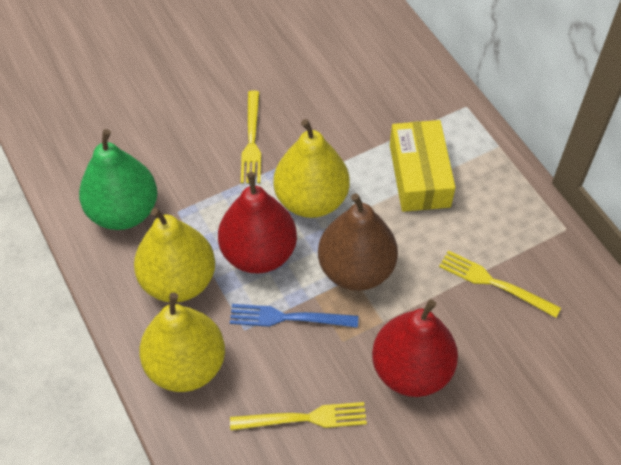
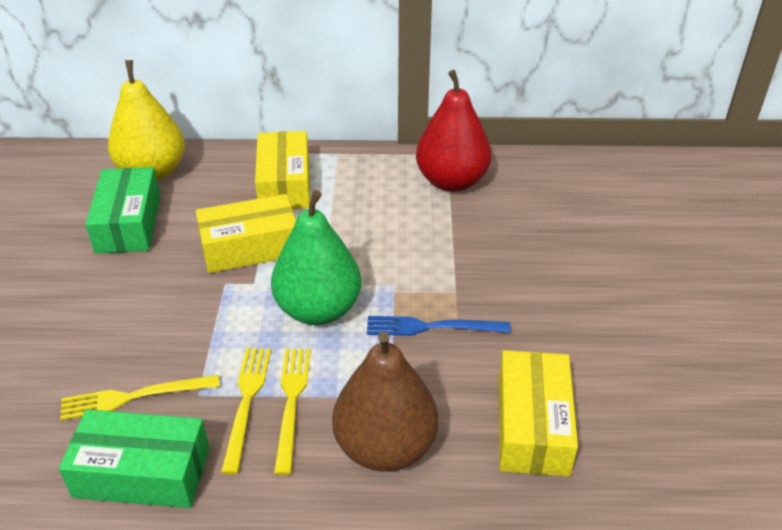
green box: 0 -> 2
red pear: 2 -> 1
yellow box: 1 -> 3
yellow pear: 3 -> 1

